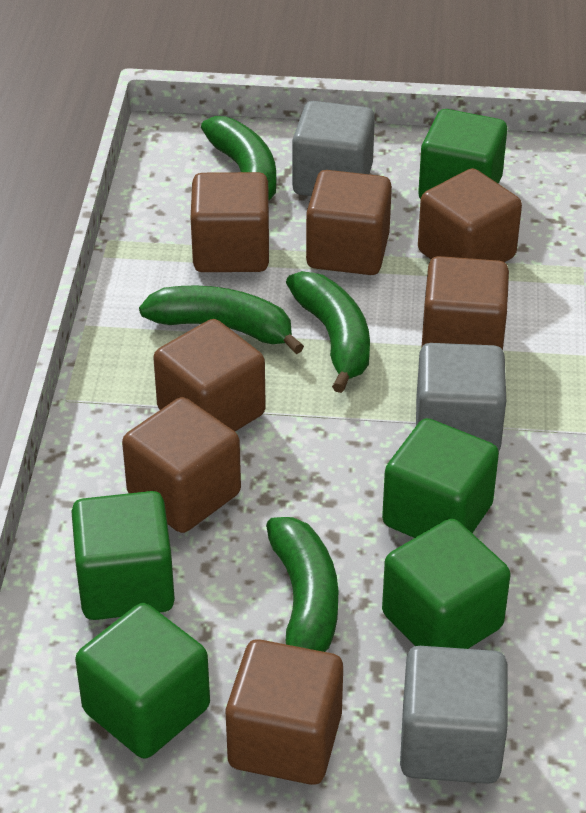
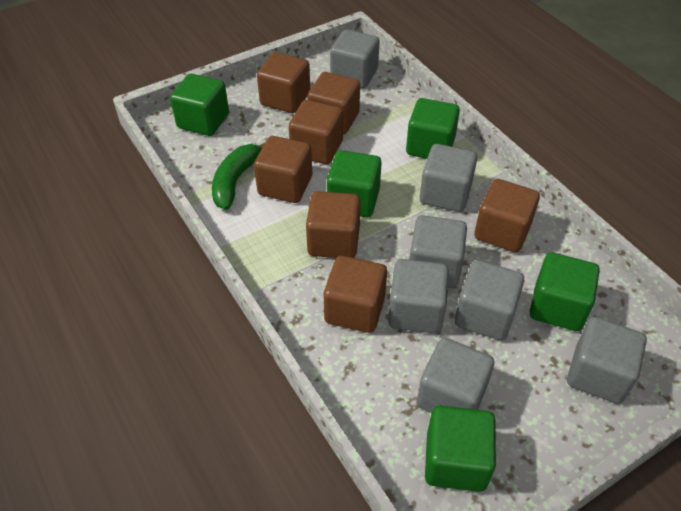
green banana: 4 -> 1
grey cube: 3 -> 7

